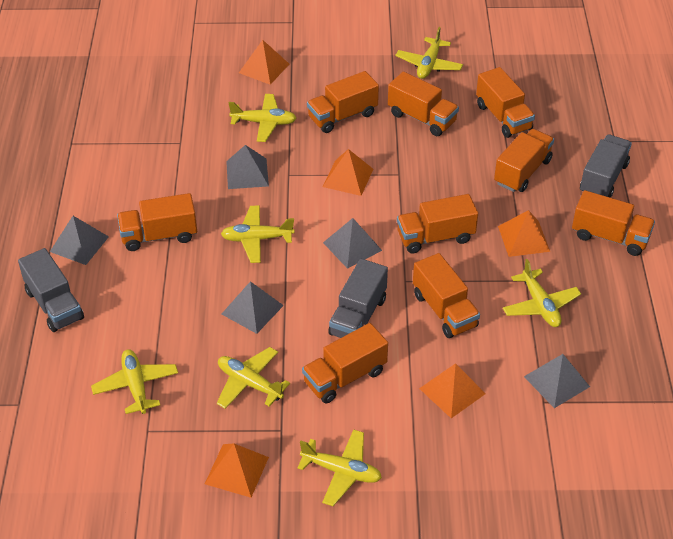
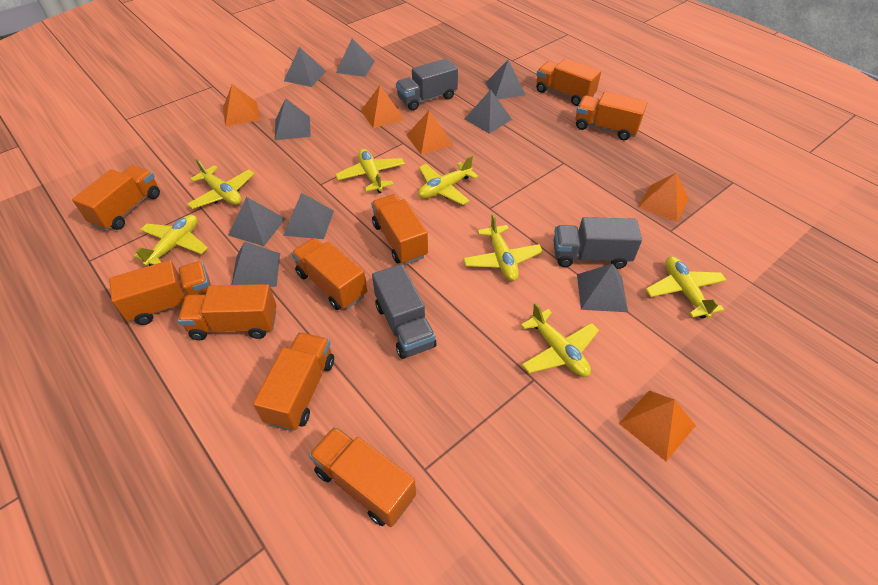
grey pyramid: 5 -> 9

